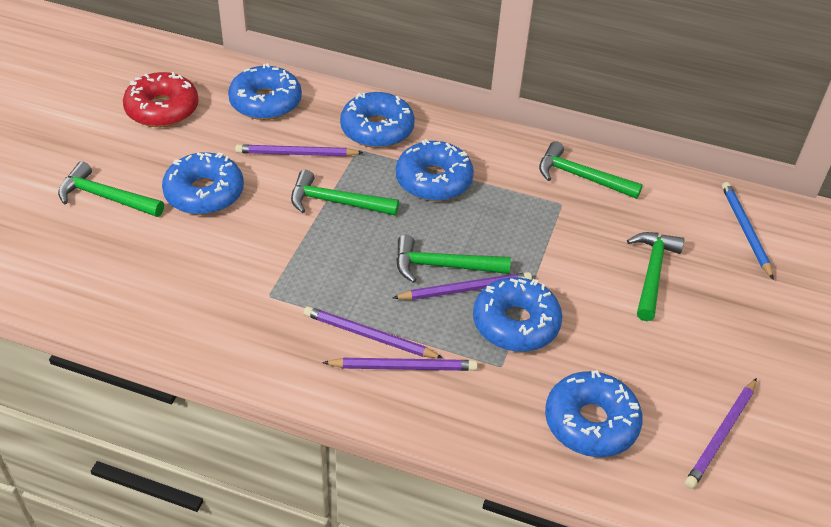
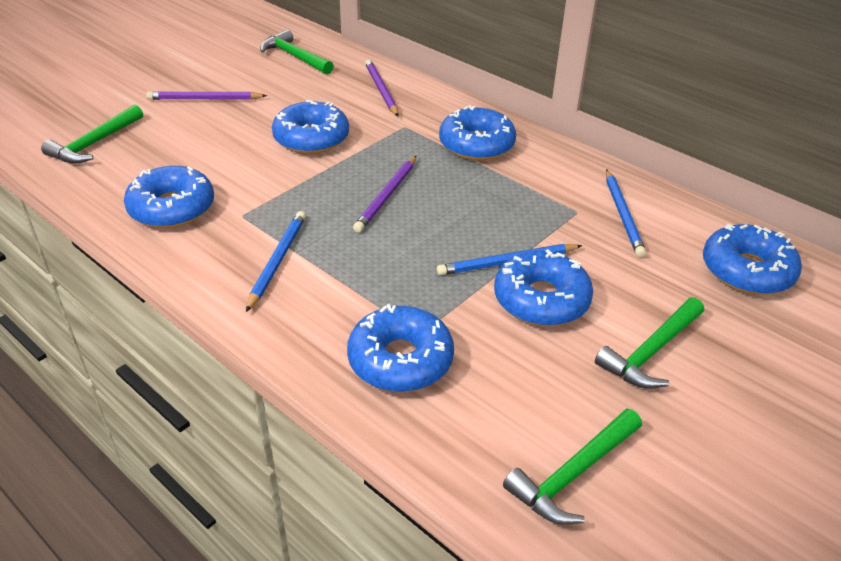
blue pencil: 1 -> 3
green hammer: 5 -> 4
purple pencil: 5 -> 3
red donut: 1 -> 0

